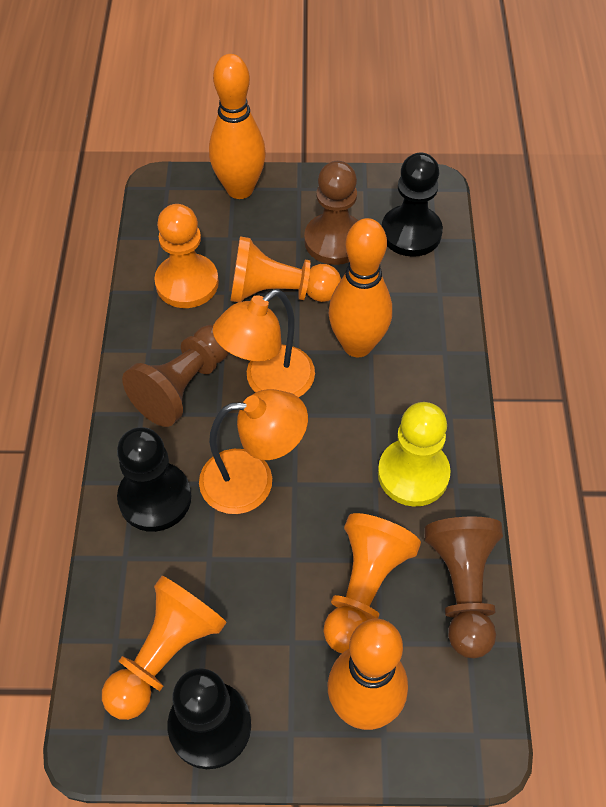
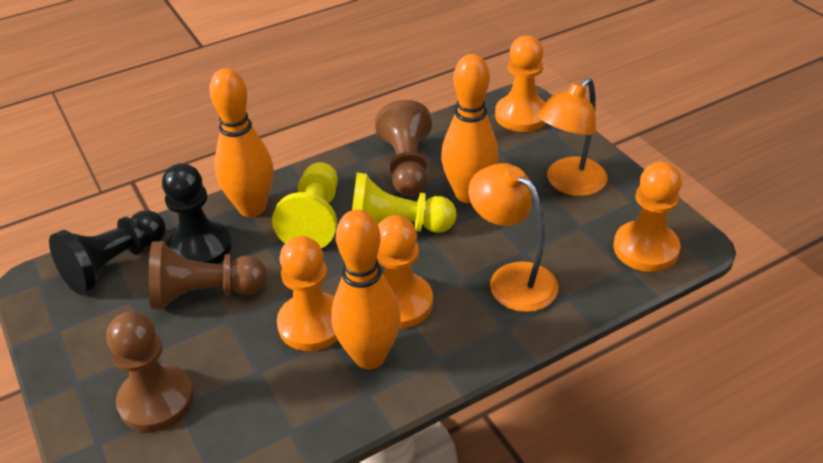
black pawn: 3 -> 2
yellow pawn: 1 -> 2

